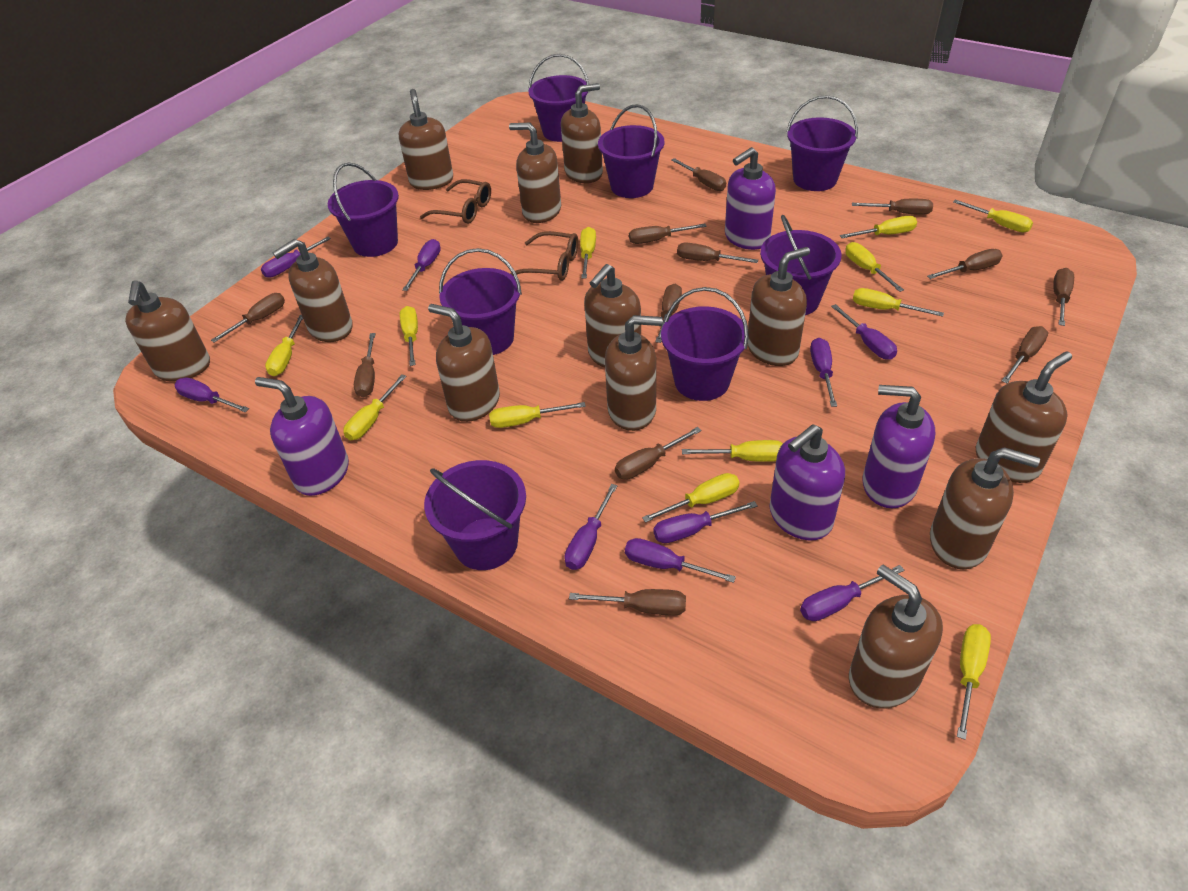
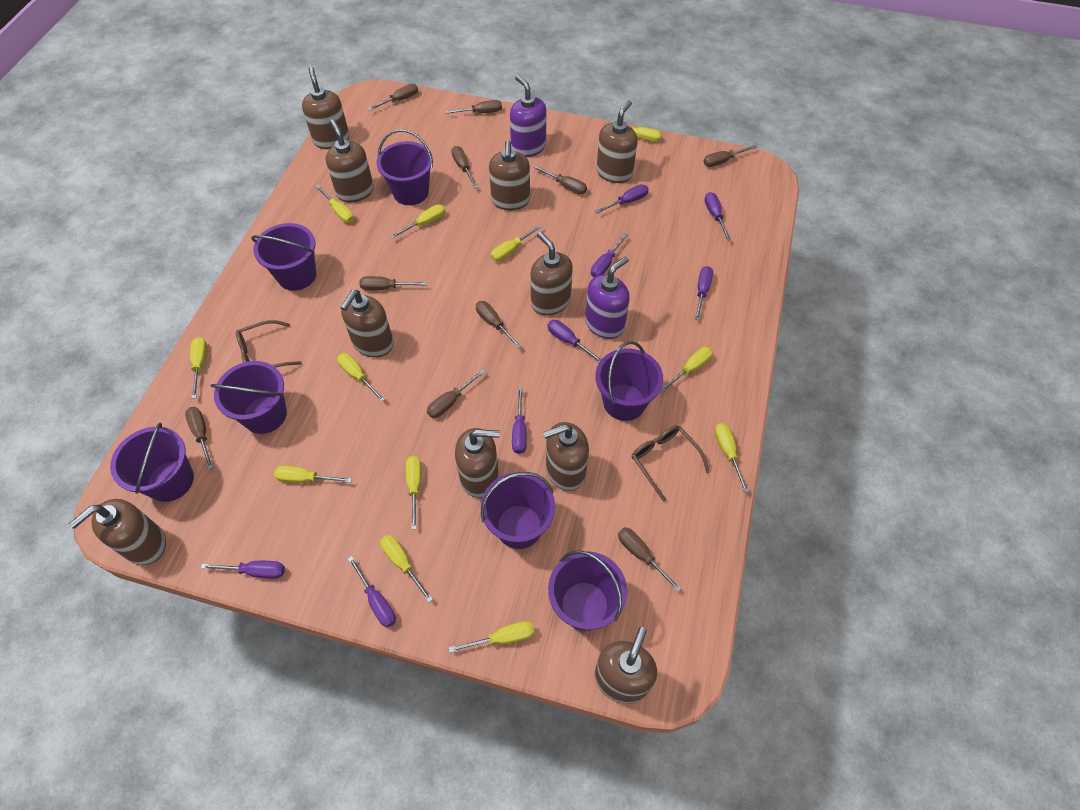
brown screwdriver: 12 -> 10
brown soap dispenser: 12 -> 10
purple bucket: 8 -> 7
purple screwdriver: 9 -> 8
purple soap dispenser: 4 -> 2

